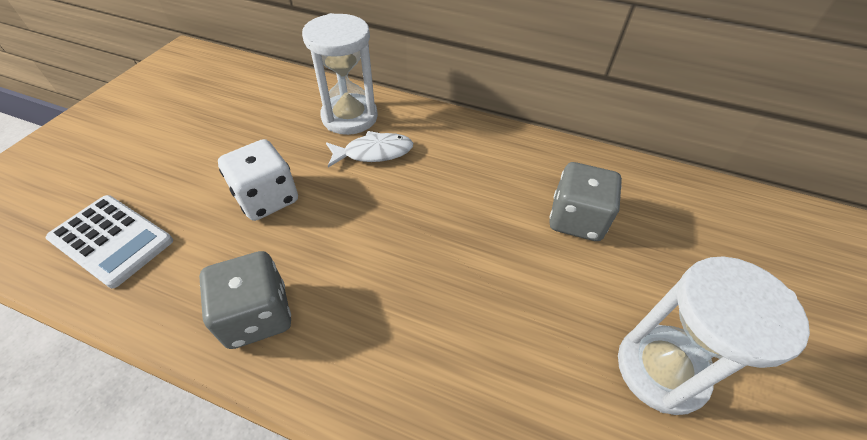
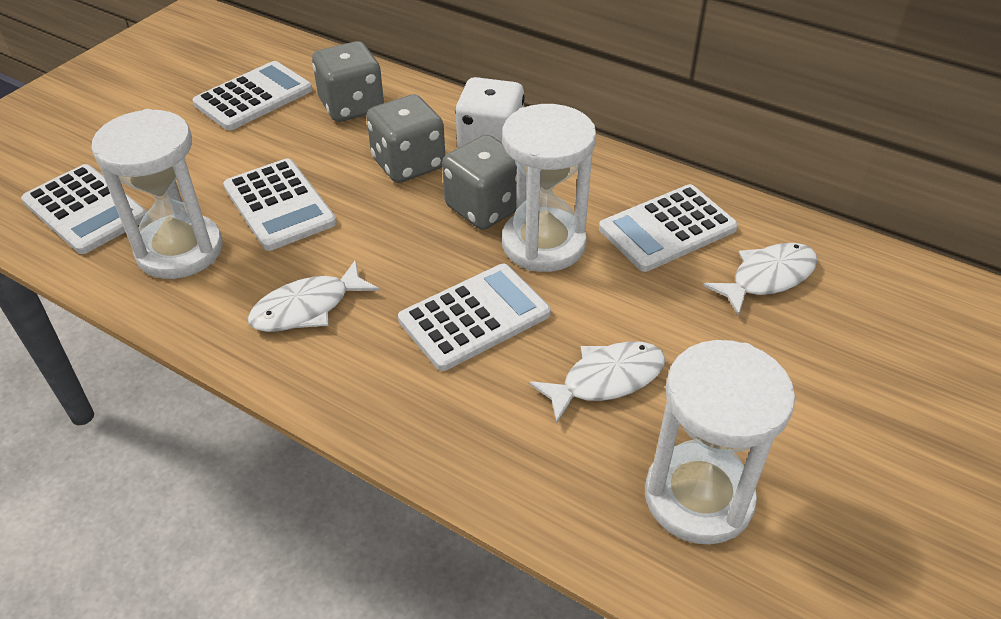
grey dice: 2 -> 3
white calculator: 1 -> 5
white fish: 1 -> 3
white hourglass: 2 -> 3

